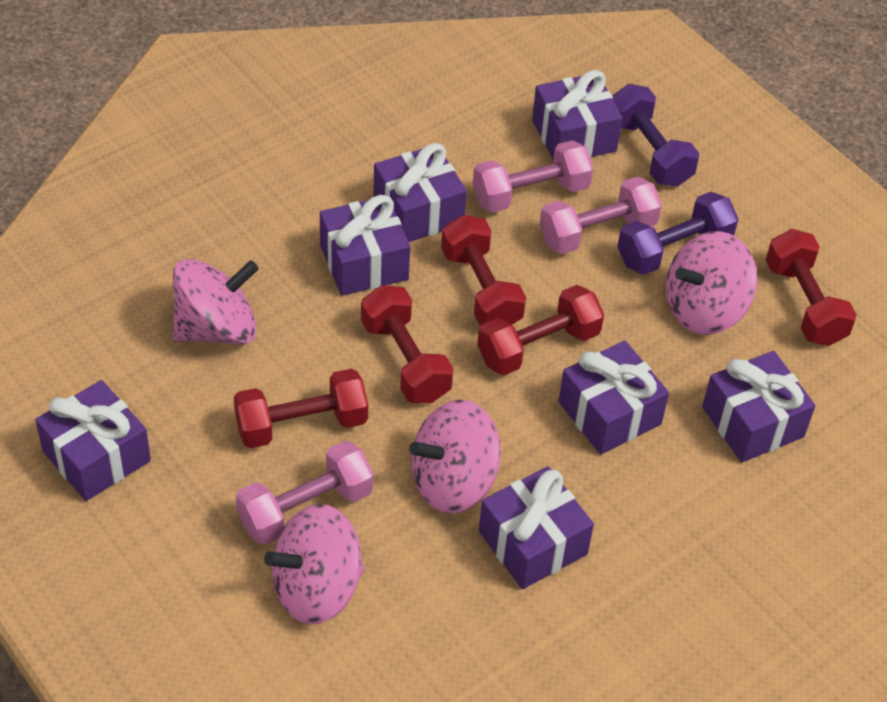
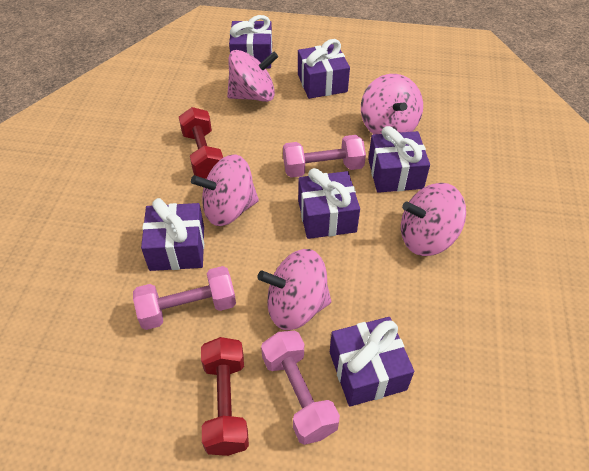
pink spinning top: 4 -> 5
purple dumbbell: 2 -> 0
purple gift: 7 -> 6
red dumbbell: 5 -> 2

